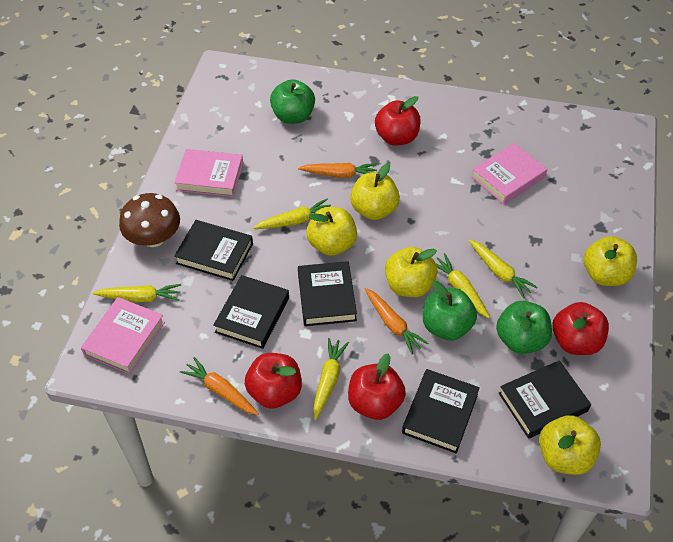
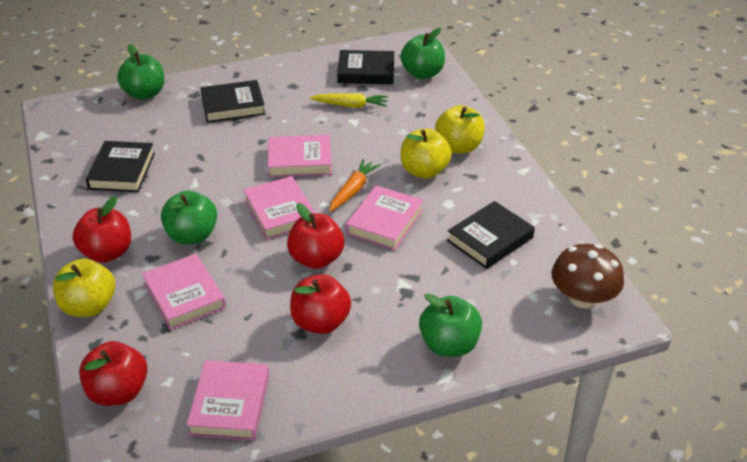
black book: 5 -> 4
green apple: 3 -> 4
orange carrot: 3 -> 1
pink book: 3 -> 5
yellow apple: 5 -> 3
yellow carrot: 5 -> 1

